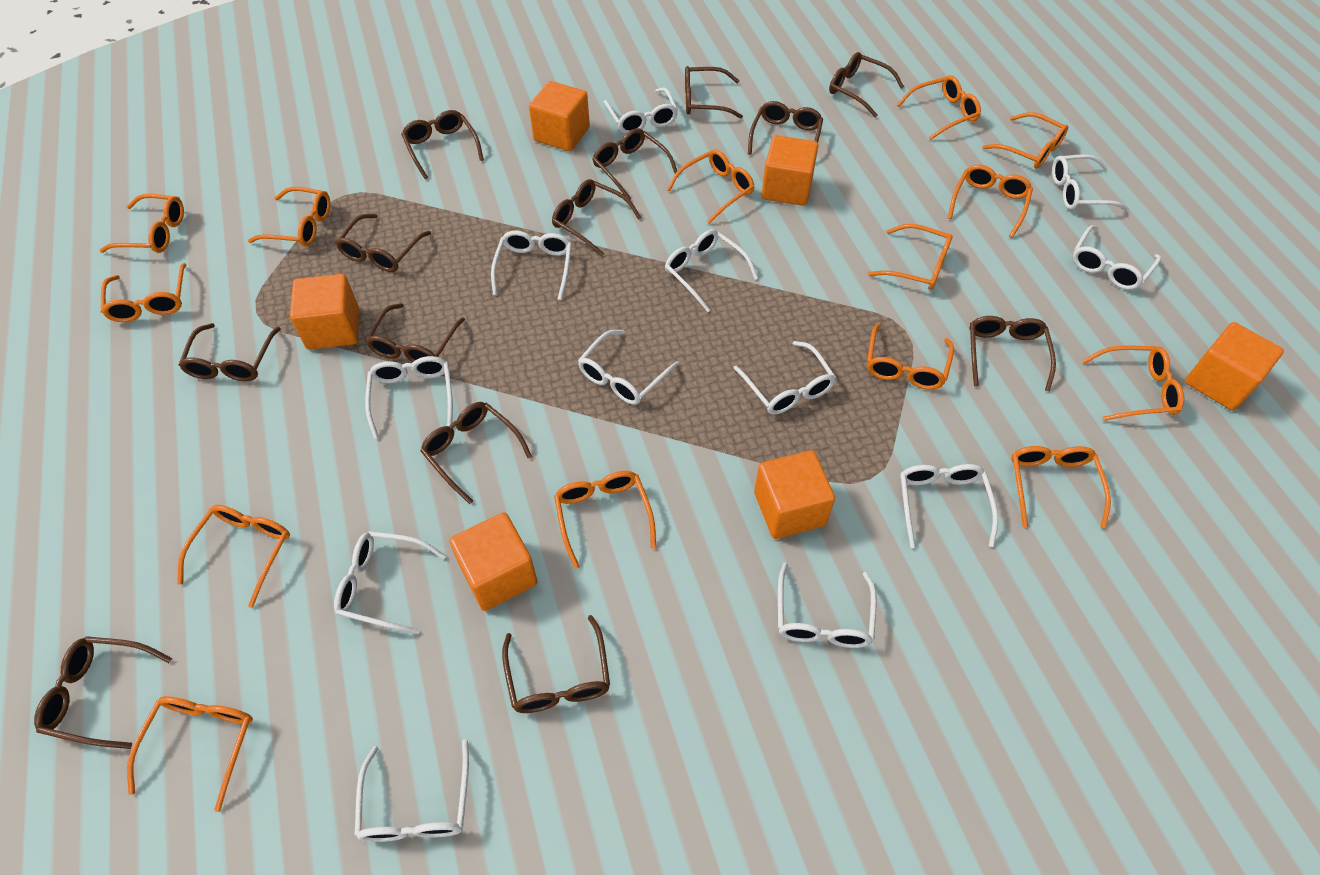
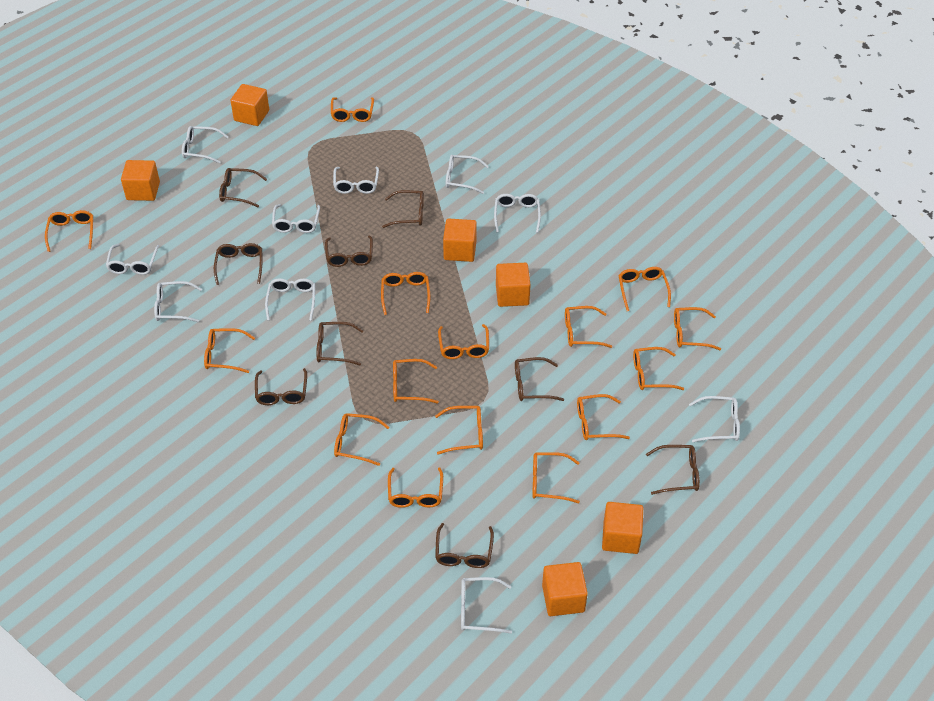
brown glasses: 13 -> 9
orange glasses: 14 -> 15
white glasses: 12 -> 10

